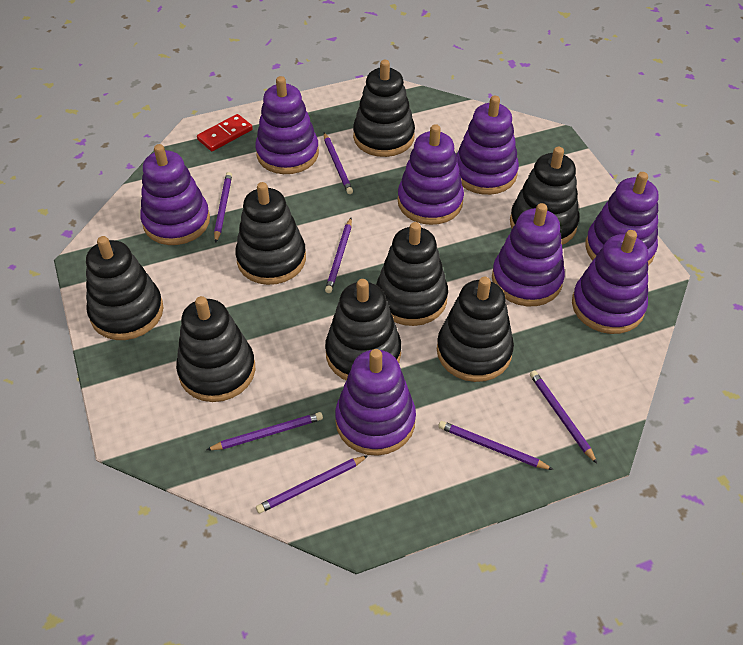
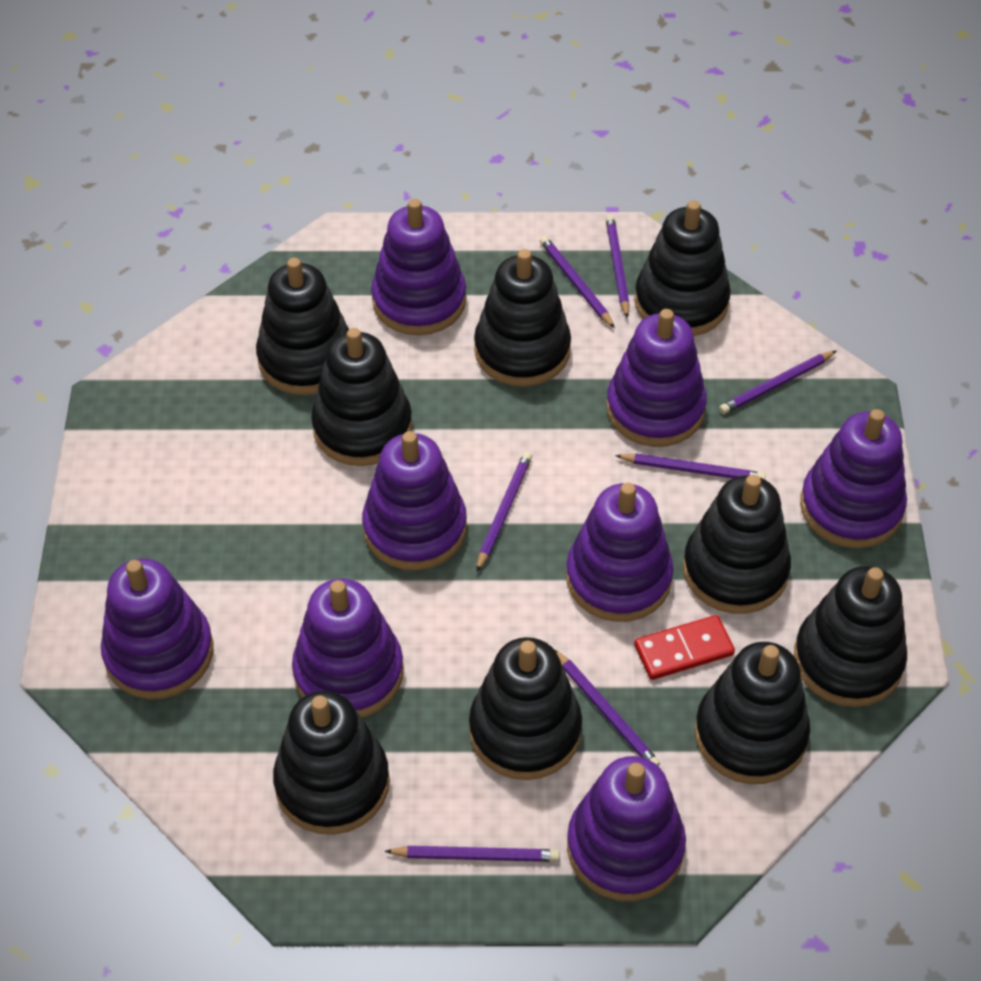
black stacking toy: 8 -> 9

